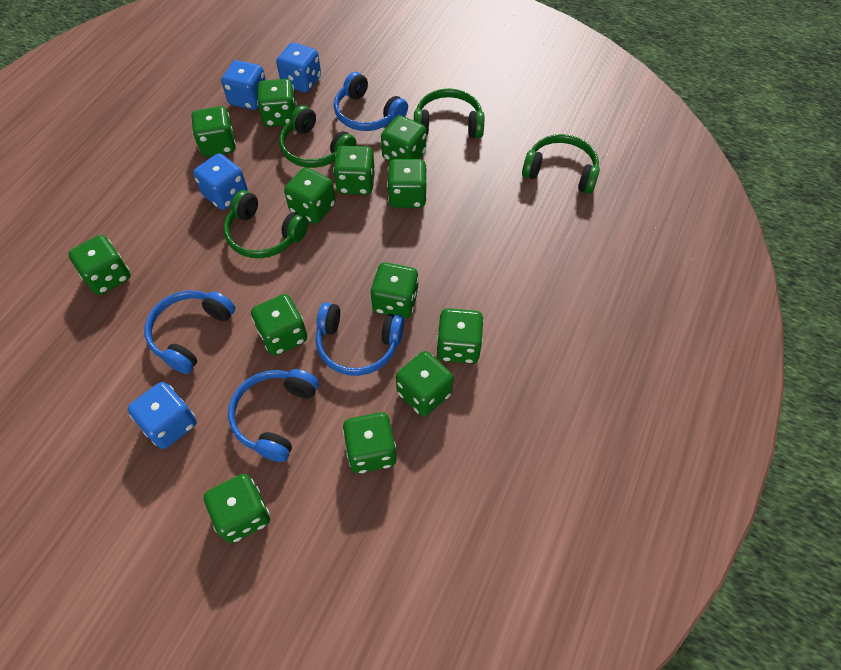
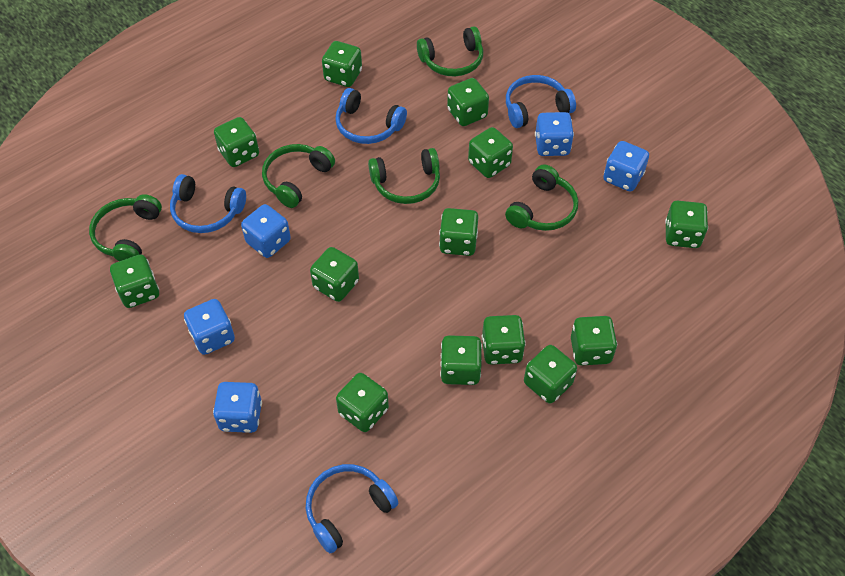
blue dice: 4 -> 5
green headphones: 4 -> 5

